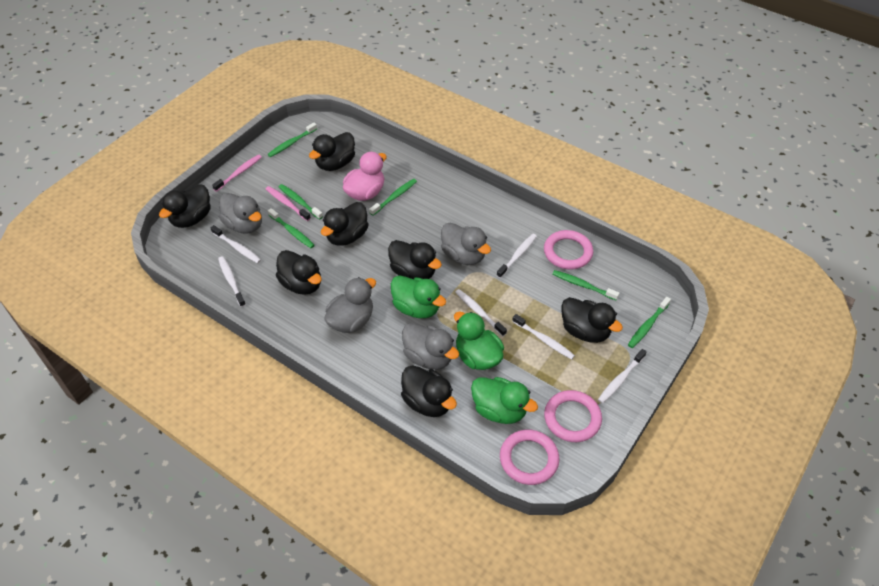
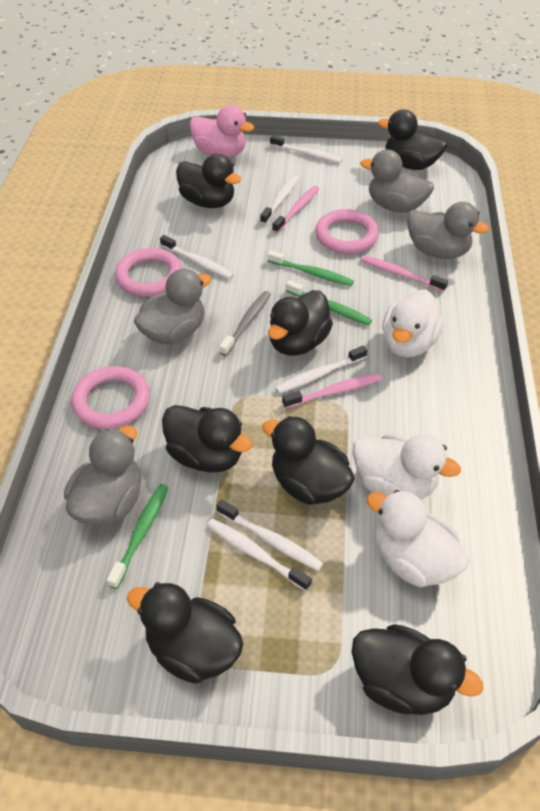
green duck: 3 -> 0
green toothbrush: 6 -> 3
grey toothbrush: 0 -> 1
pink toothbrush: 2 -> 3
white duck: 0 -> 3

